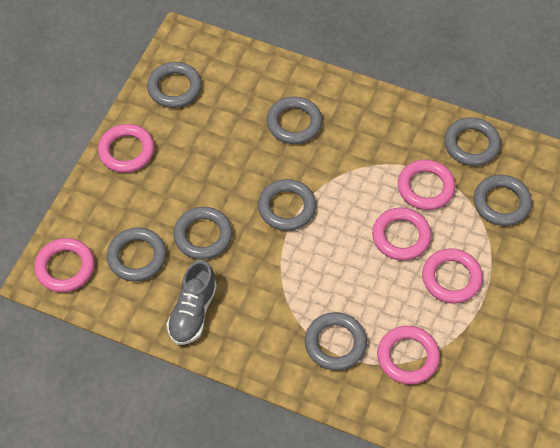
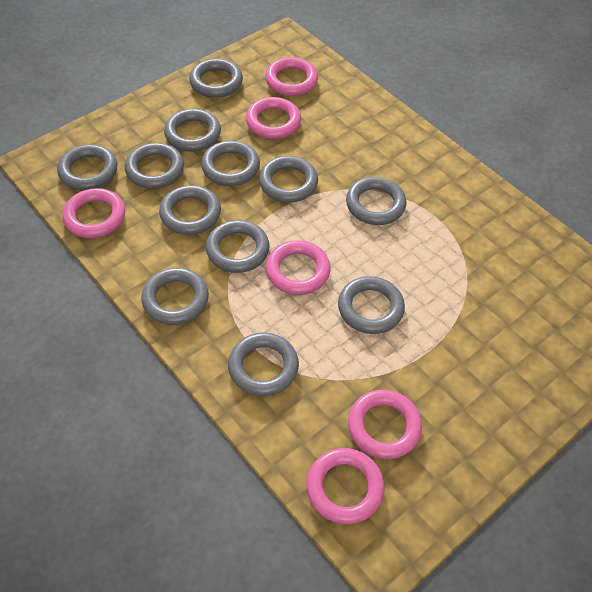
grey ring: 8 -> 12
grey shoe: 1 -> 0

